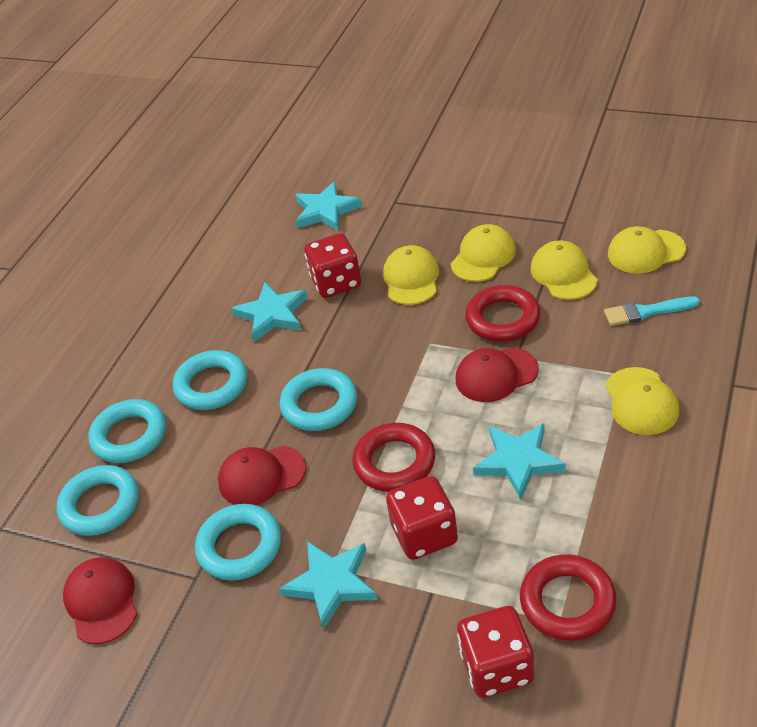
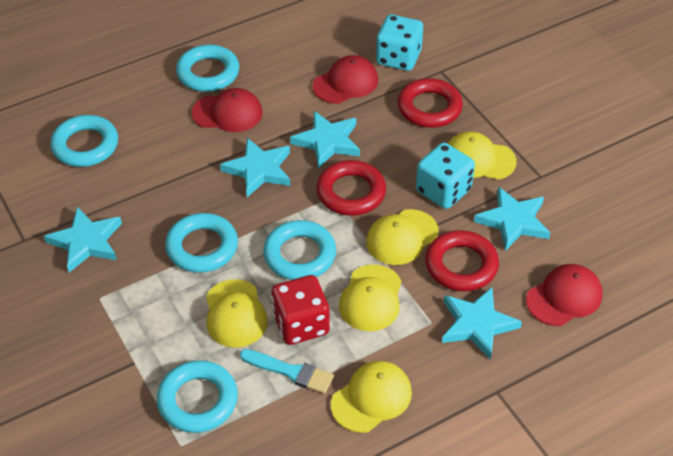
red dice: 3 -> 1
turquoise dice: 0 -> 2
turquoise star: 4 -> 5

